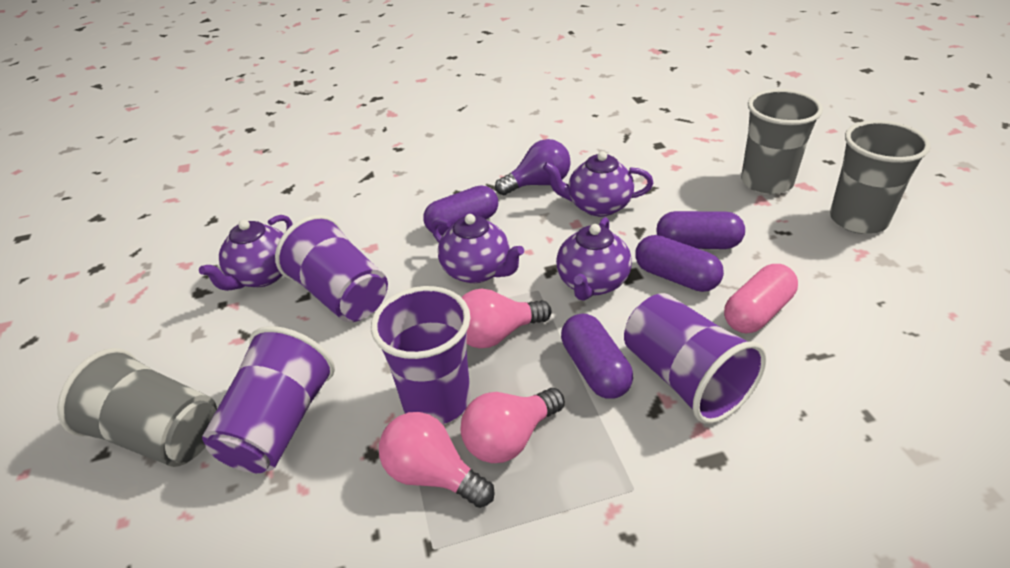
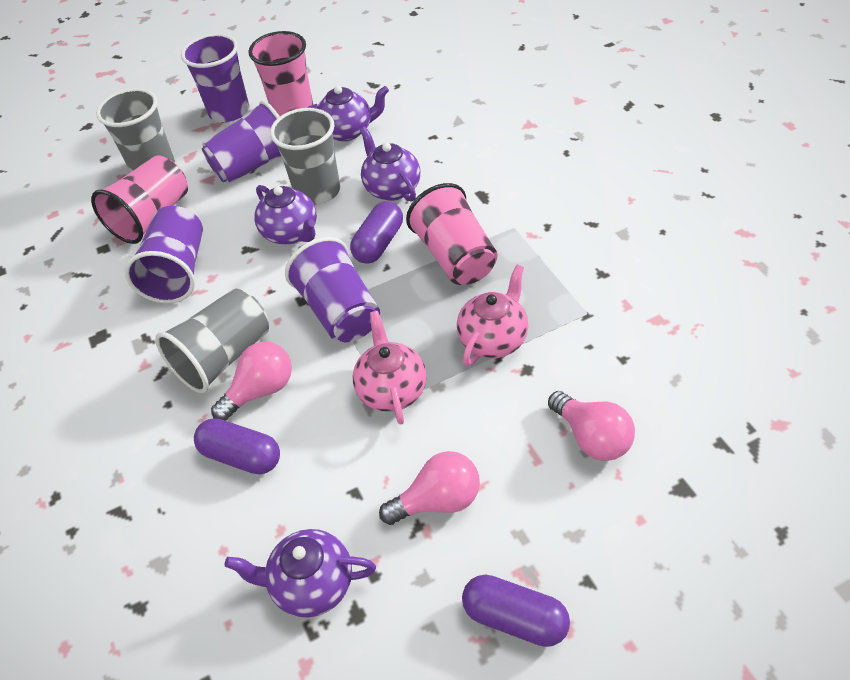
pink capsule: 1 -> 0
pink cup: 0 -> 3
pink teapot: 0 -> 2
purple capsule: 4 -> 3
purple light bulb: 1 -> 0

